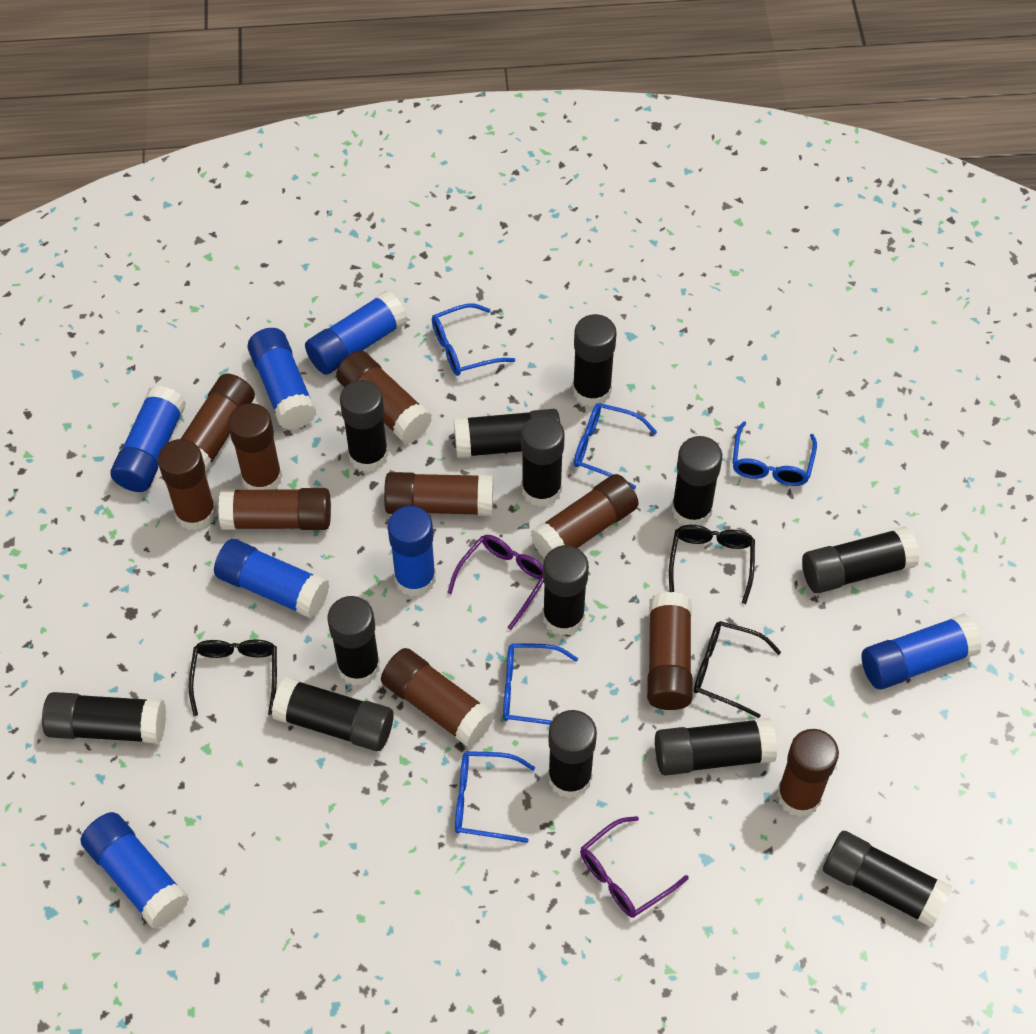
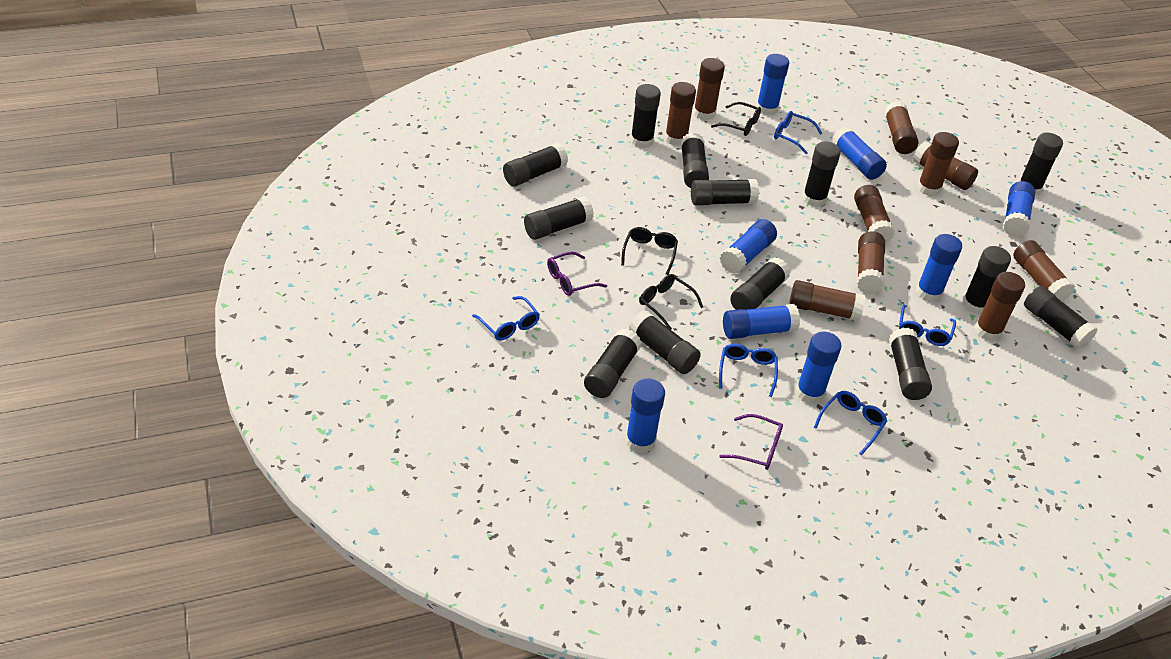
blue glue stick: 7 -> 8

